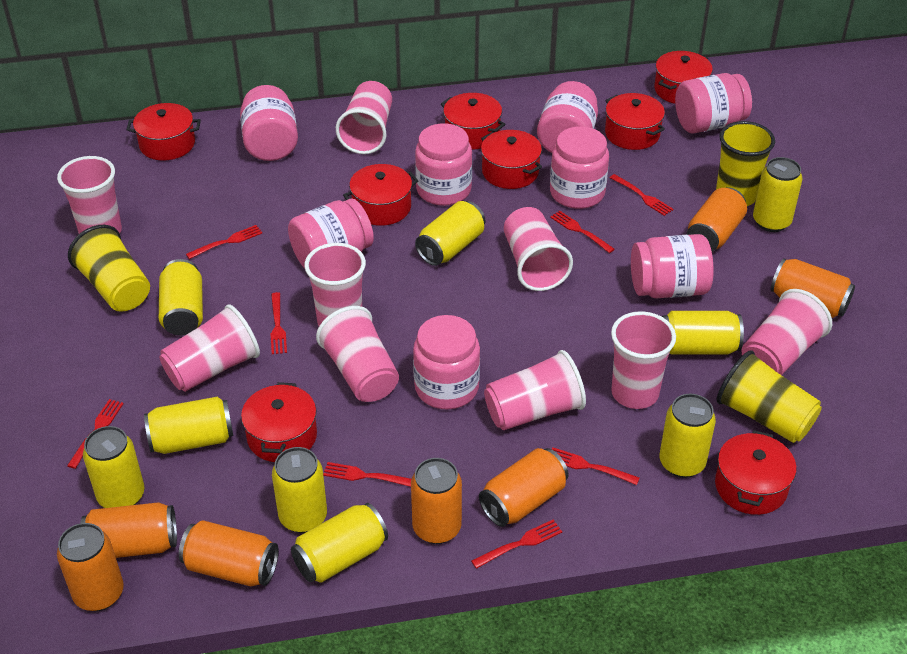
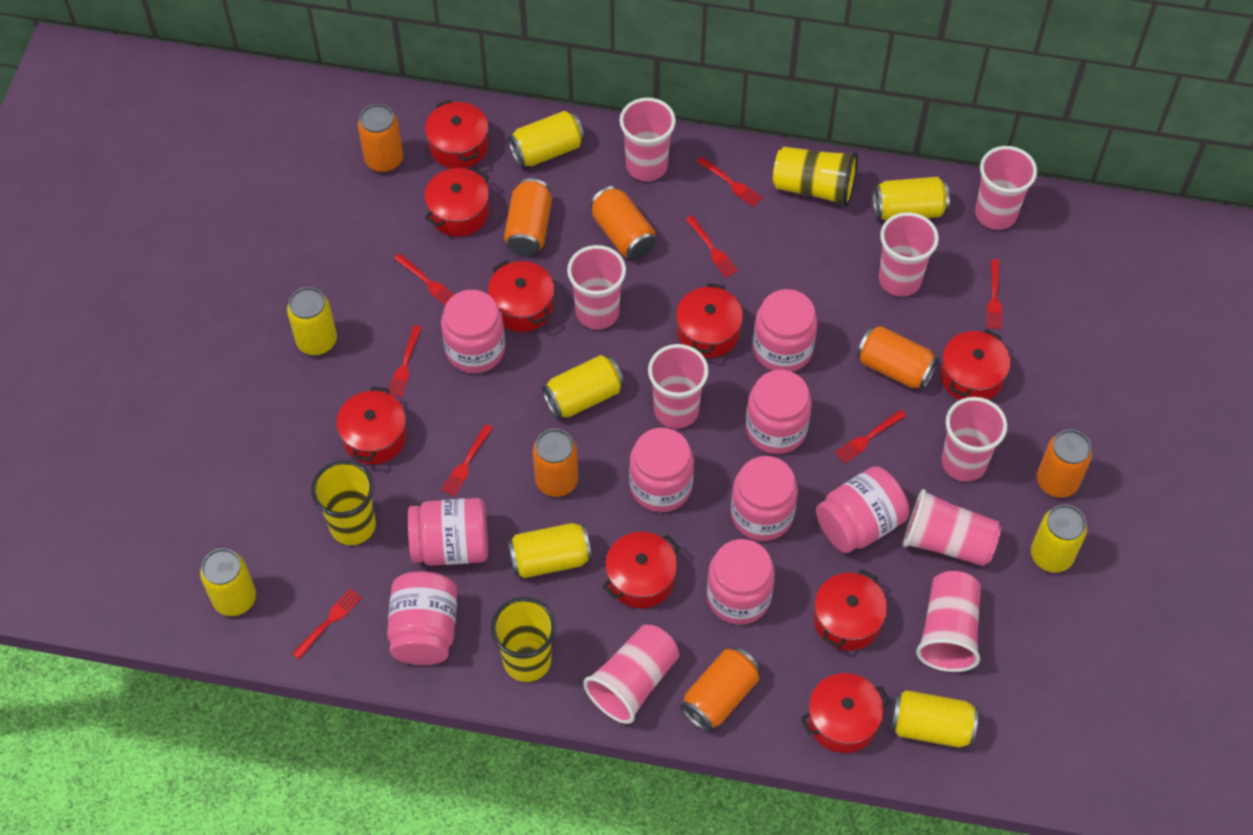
pink jar: 8 -> 9
red pot: 8 -> 9
yellow can: 9 -> 8

